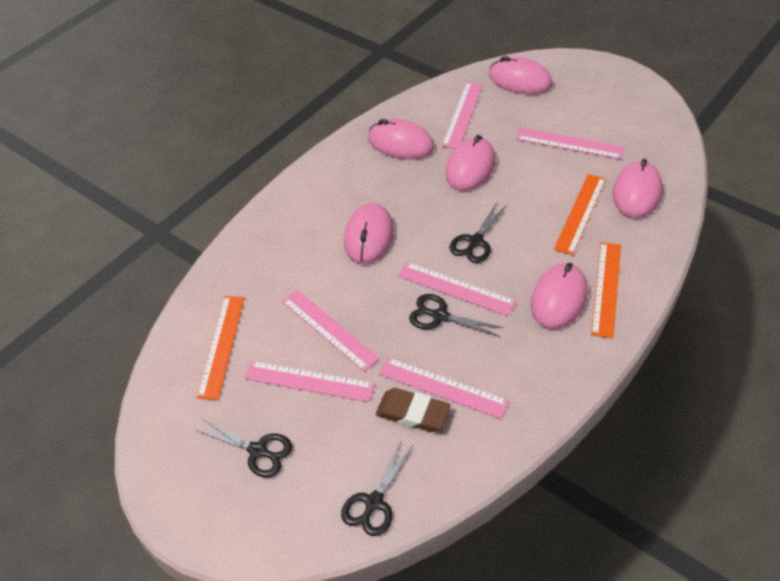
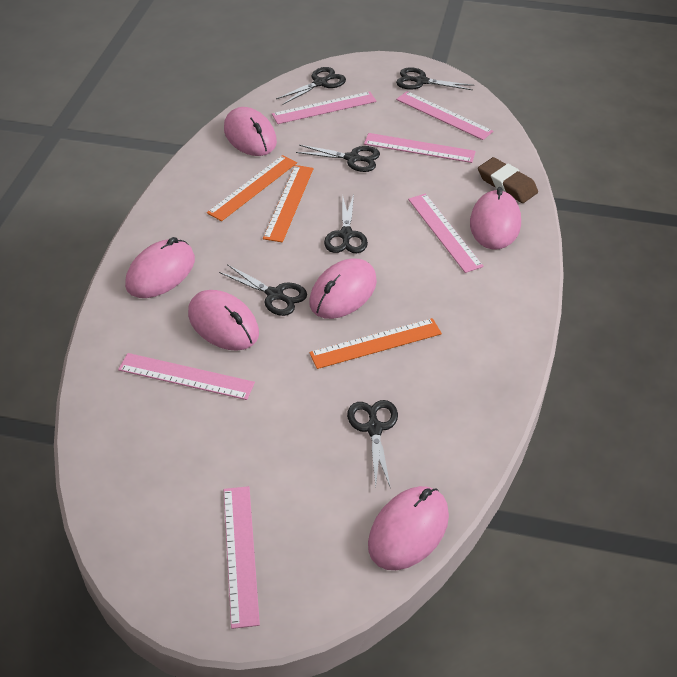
black scissors: 4 -> 6

